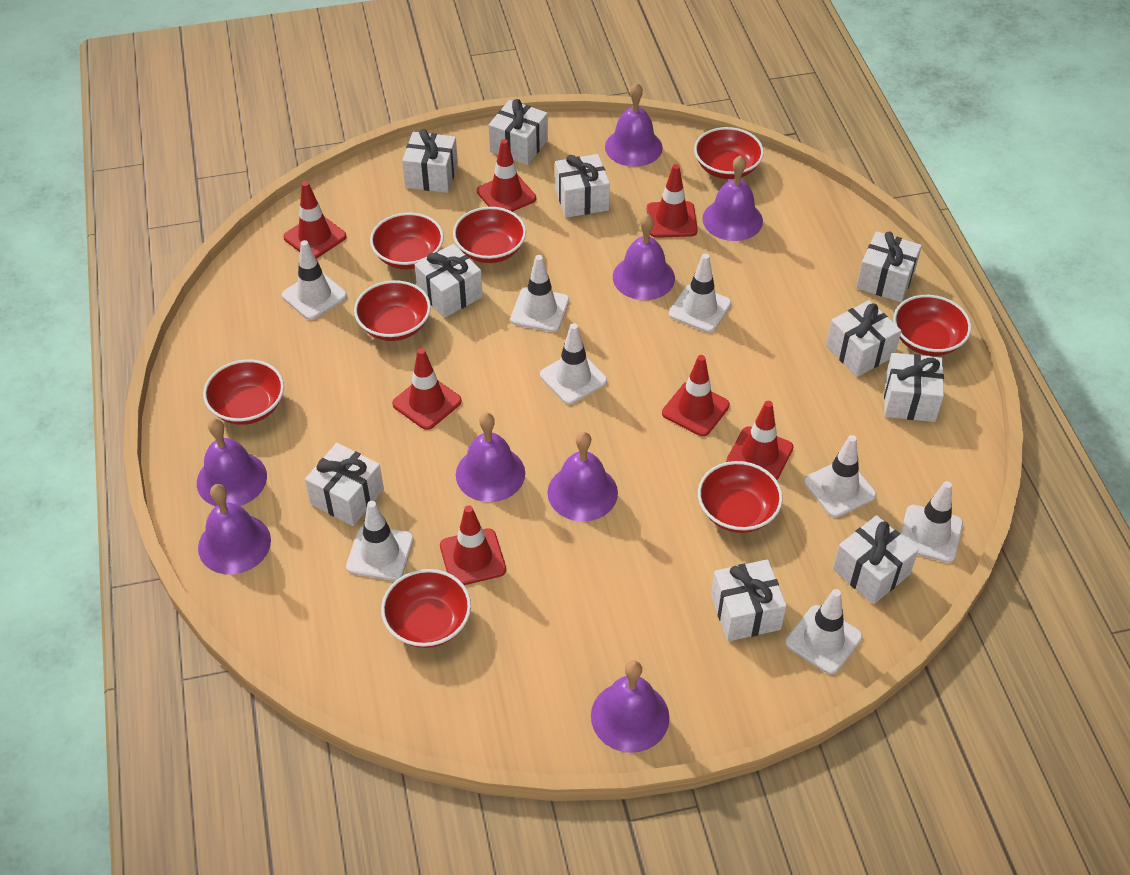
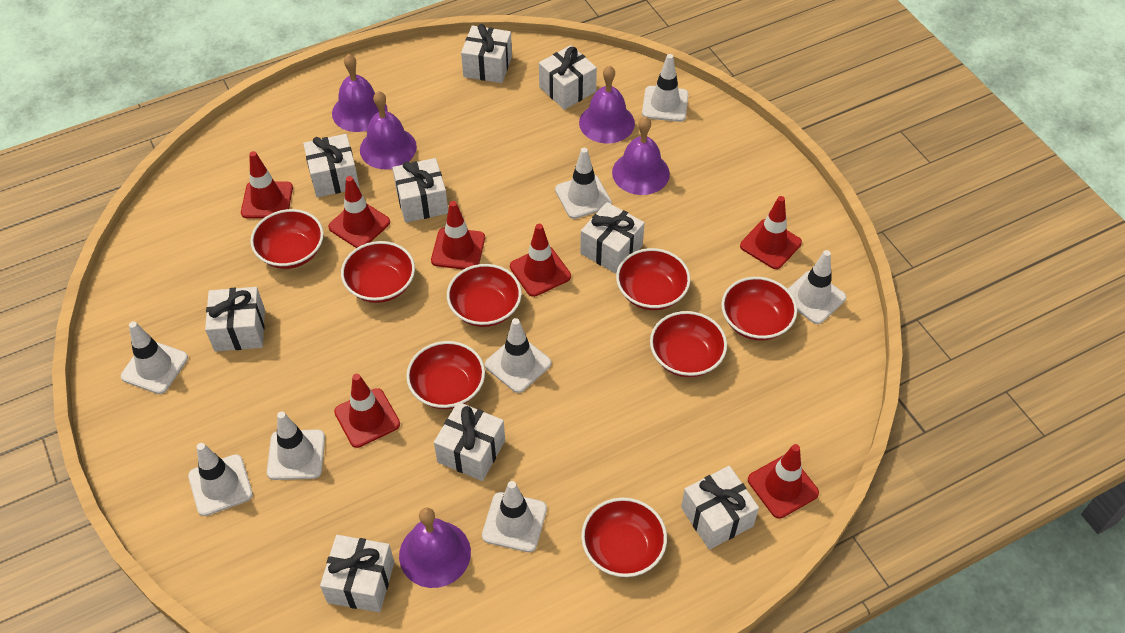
purple bell: 8 -> 5
white gift: 10 -> 9

